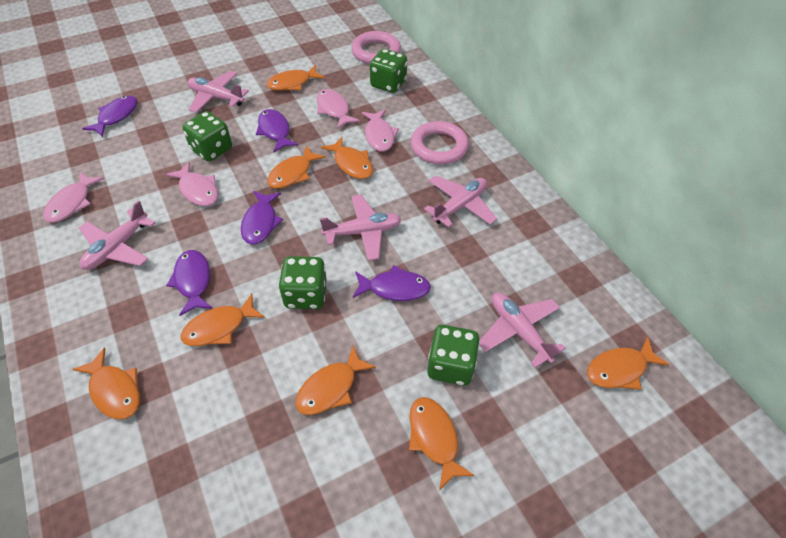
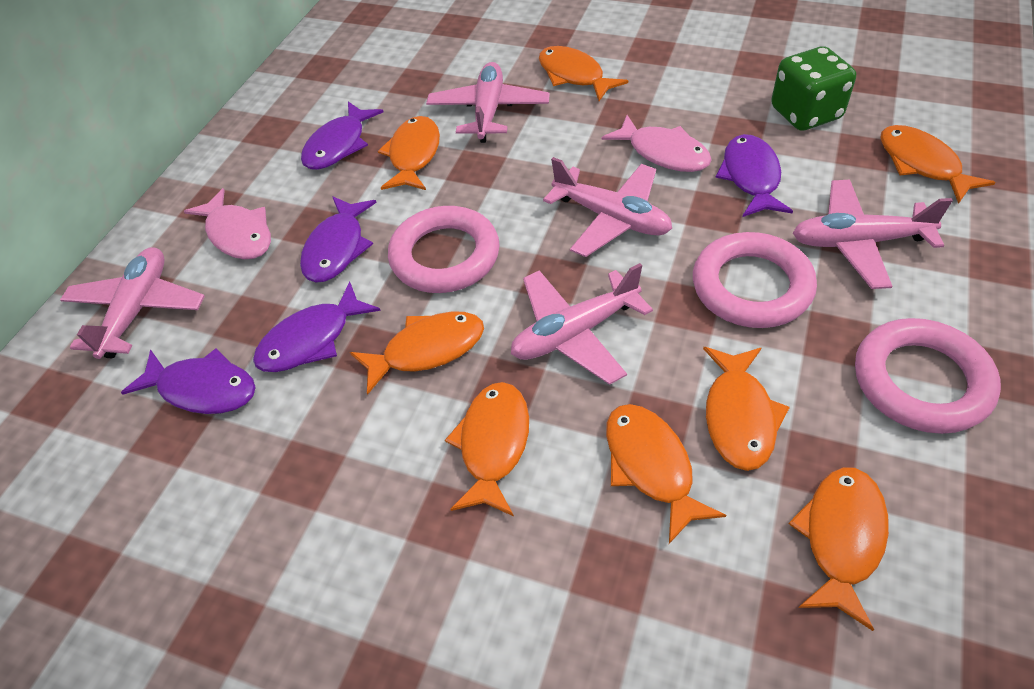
green dice: 4 -> 1
pink fish: 4 -> 2
pink ring: 2 -> 3

